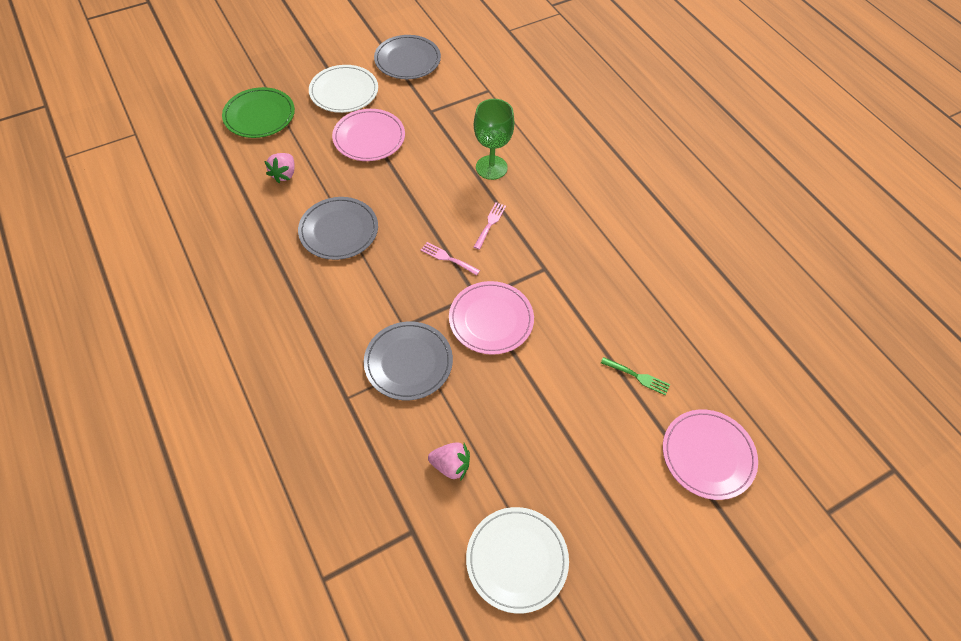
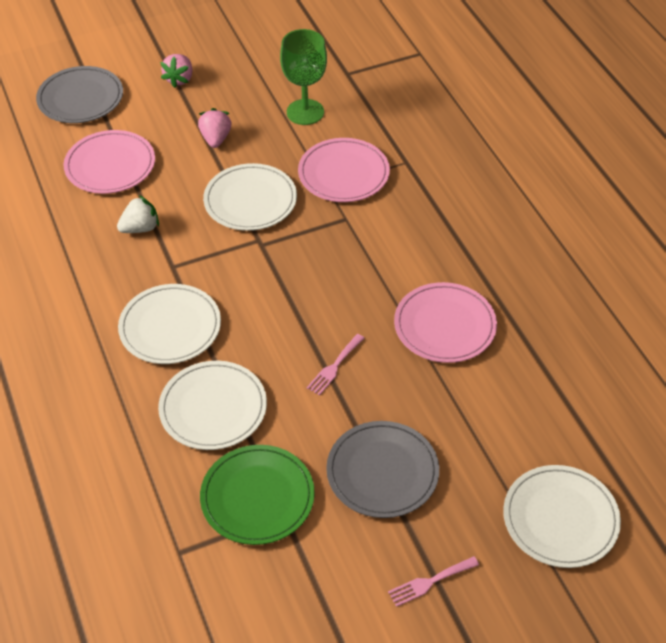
green fork: 1 -> 0
grey plate: 3 -> 2
white plate: 2 -> 4
white strawberry: 0 -> 1

